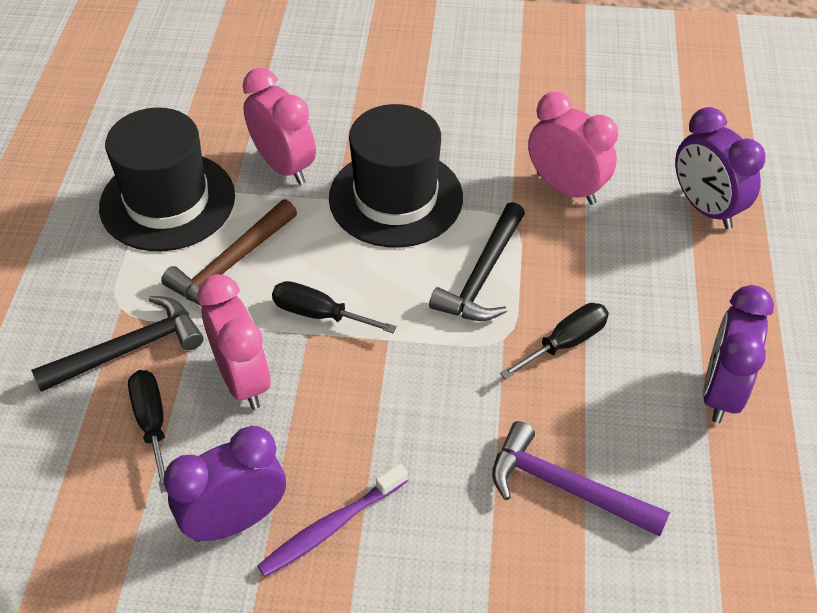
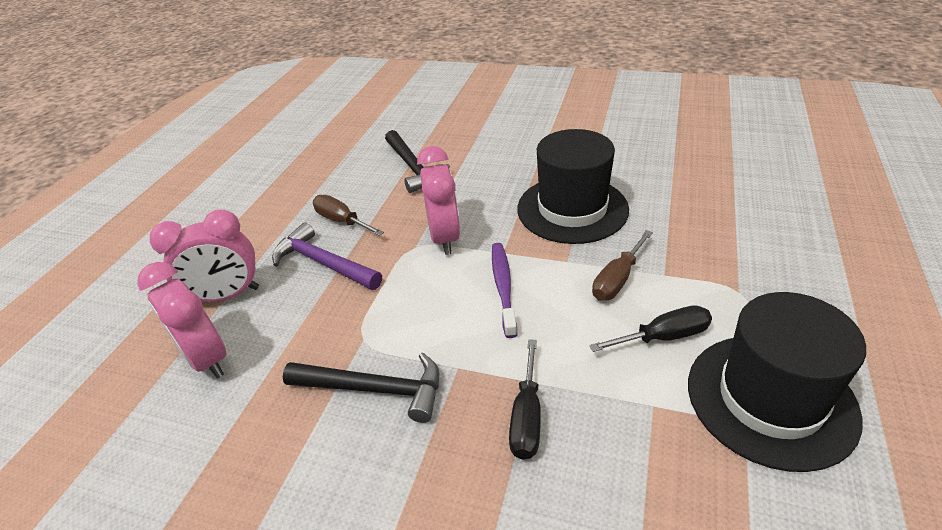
black screwdriver: 3 -> 2
brown hammer: 1 -> 0
brown screwdriver: 0 -> 2
purple clock: 3 -> 0

